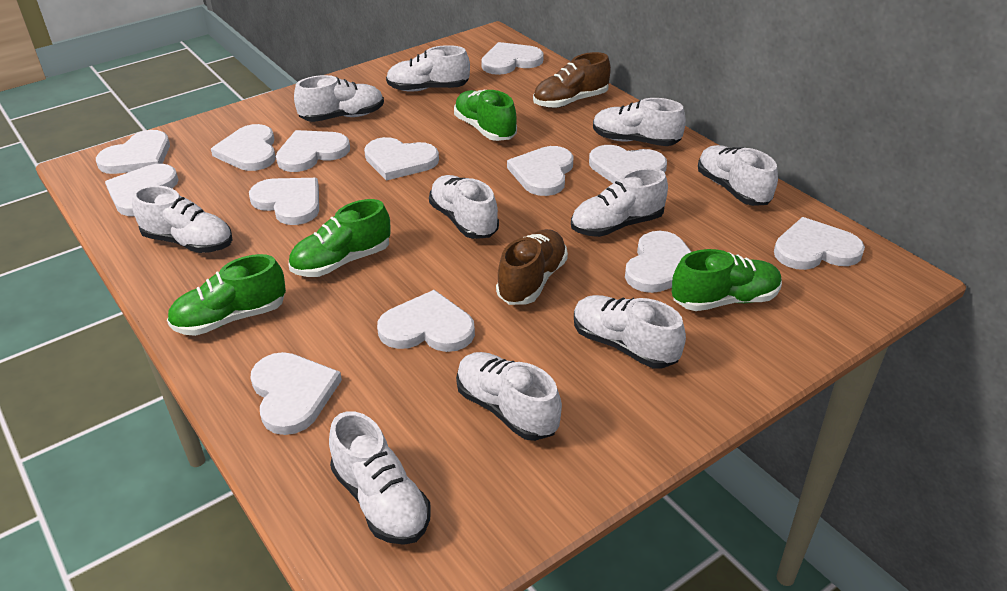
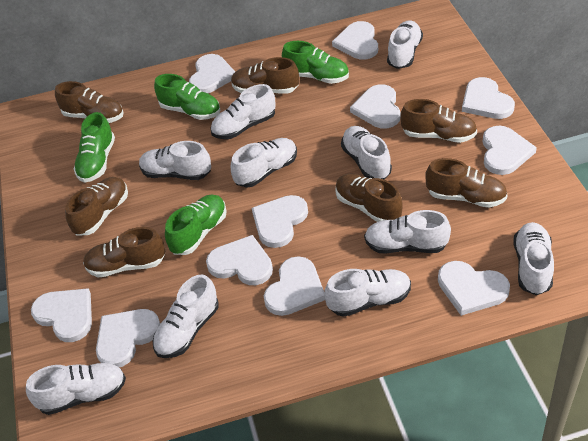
brown shoe: 2 -> 7
white heart: 13 -> 11

